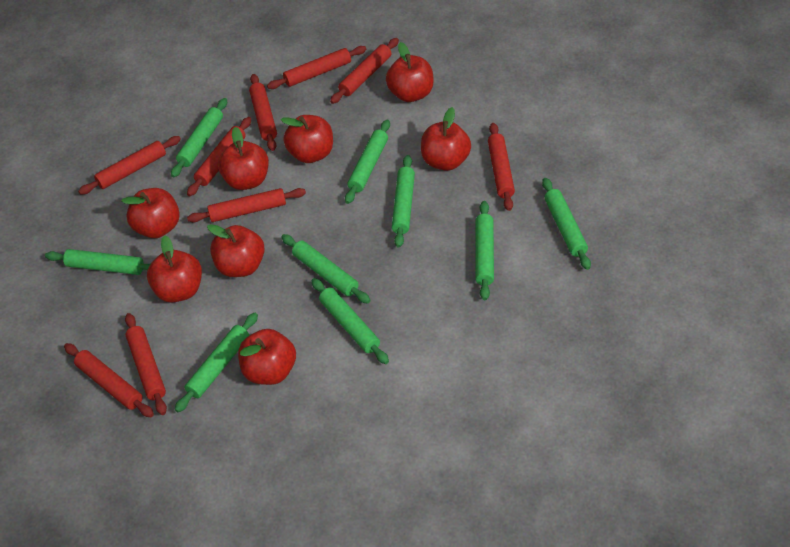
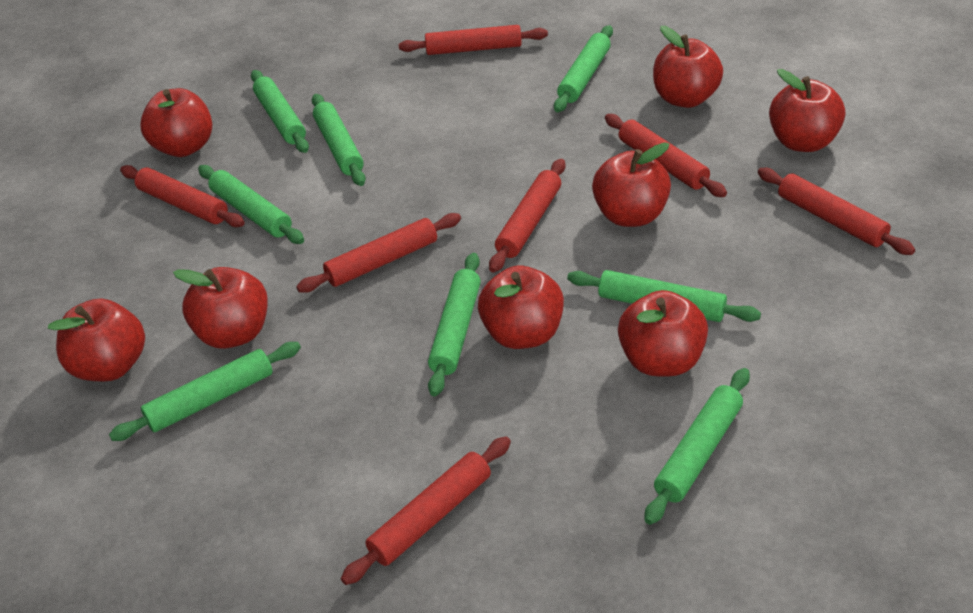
green rolling pin: 9 -> 8
red rolling pin: 9 -> 7

